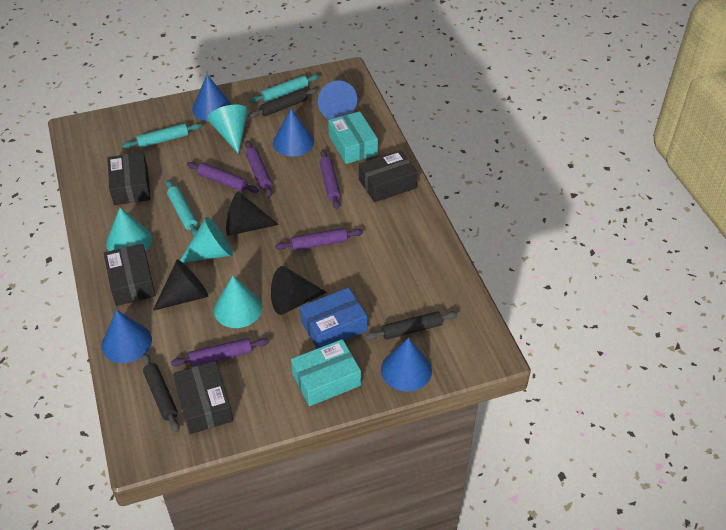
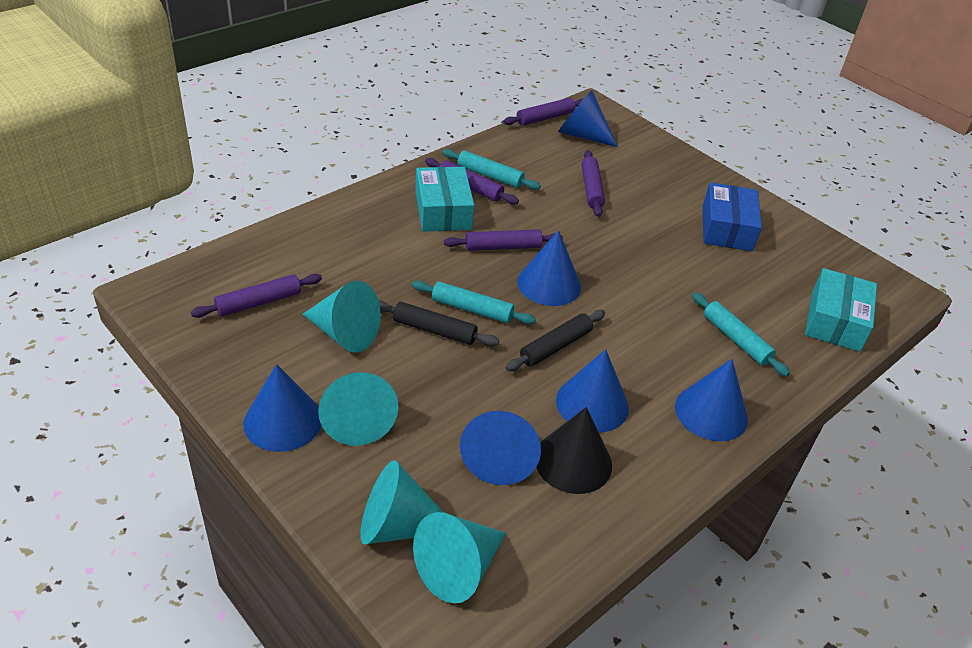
black box: 4 -> 0
black cone: 3 -> 1
black rolling pin: 3 -> 2
blue cone: 5 -> 6

